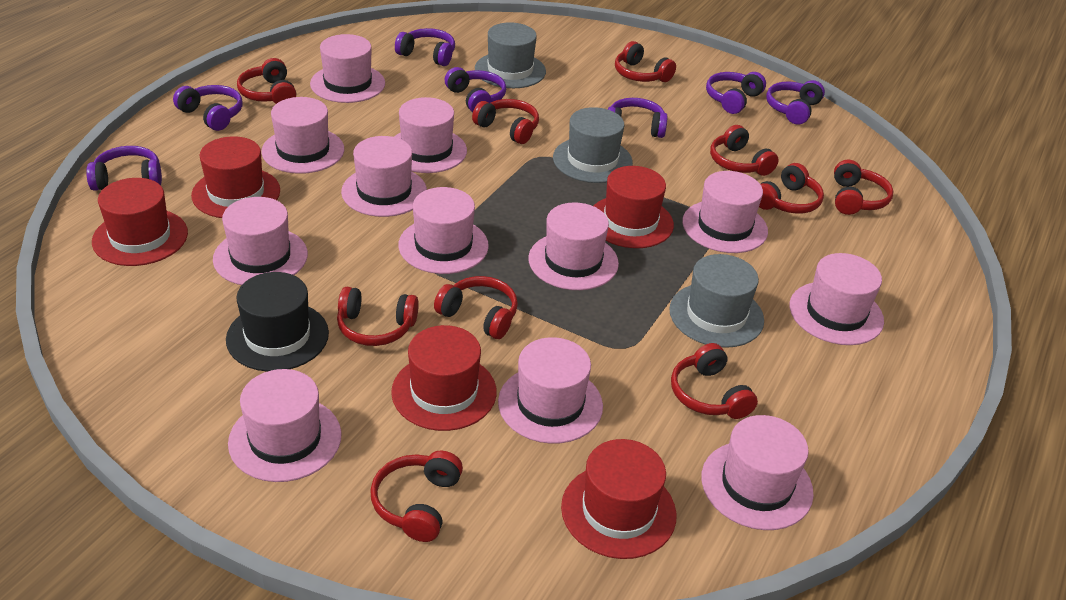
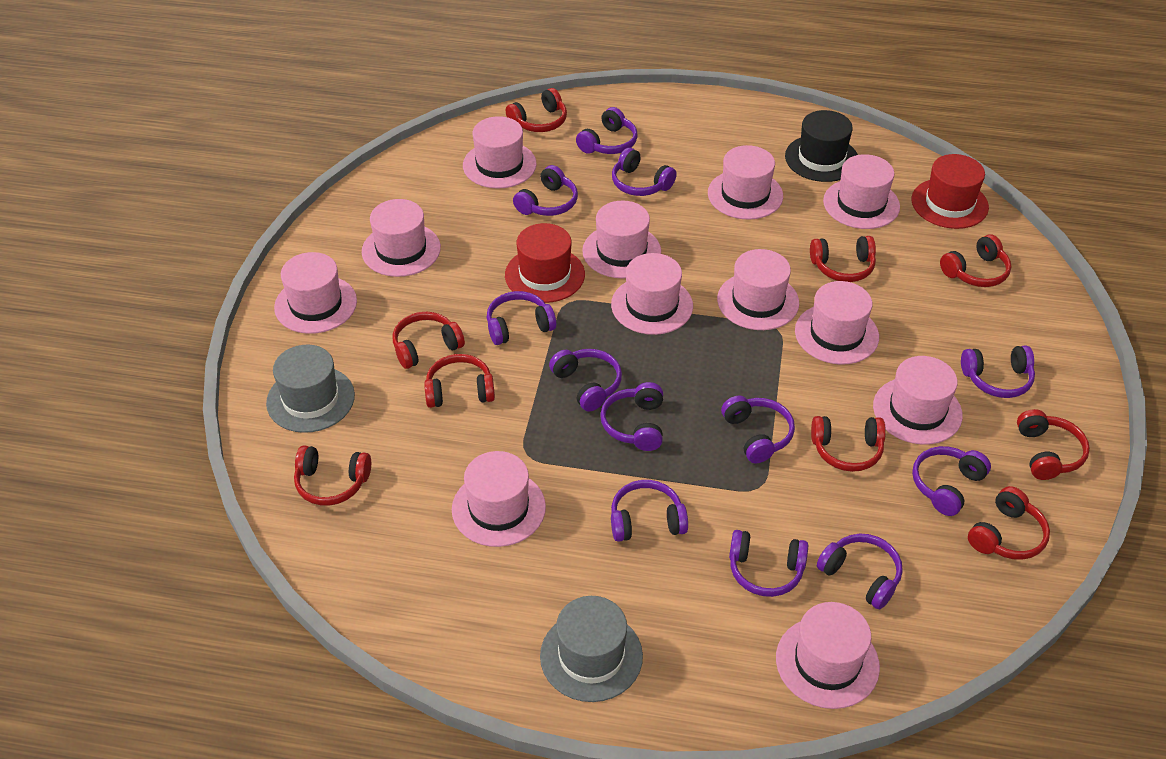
grey hat: 3 -> 2
purple headphones: 7 -> 12
red hat: 5 -> 2
red headphones: 10 -> 9

